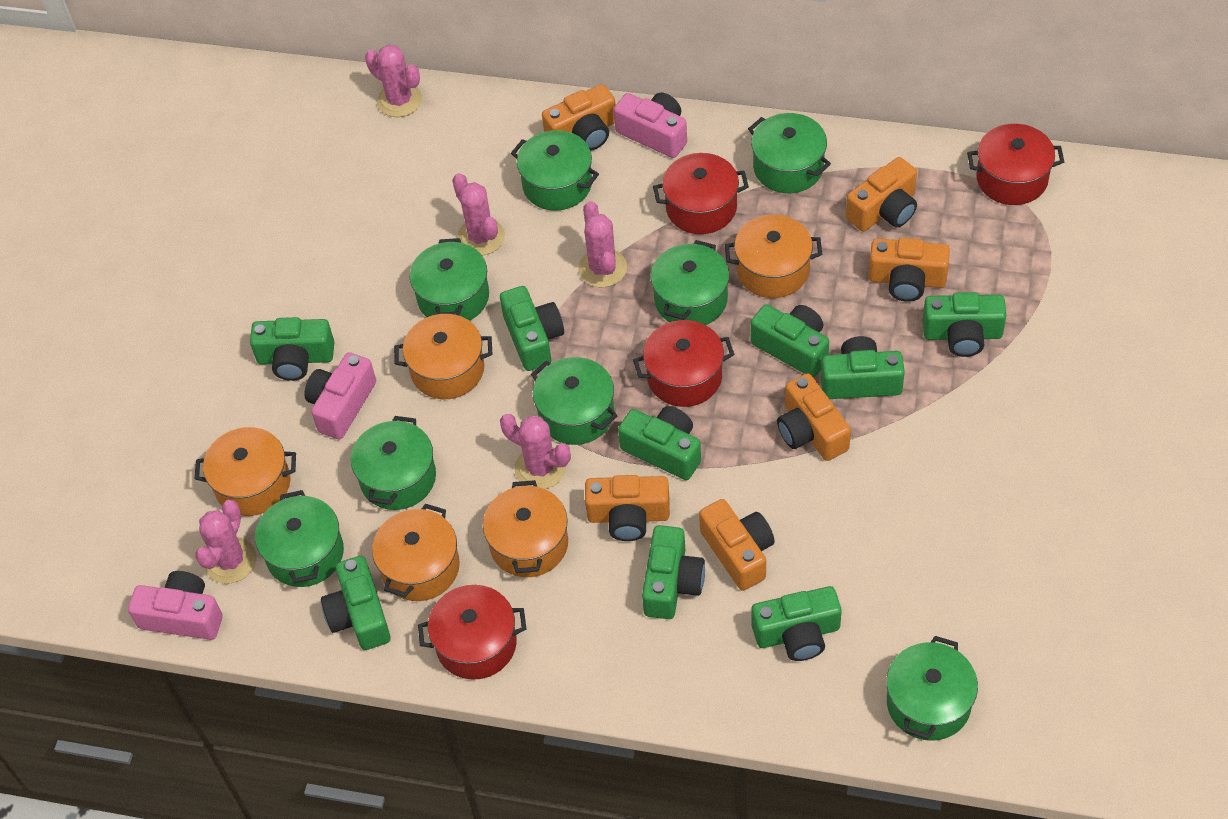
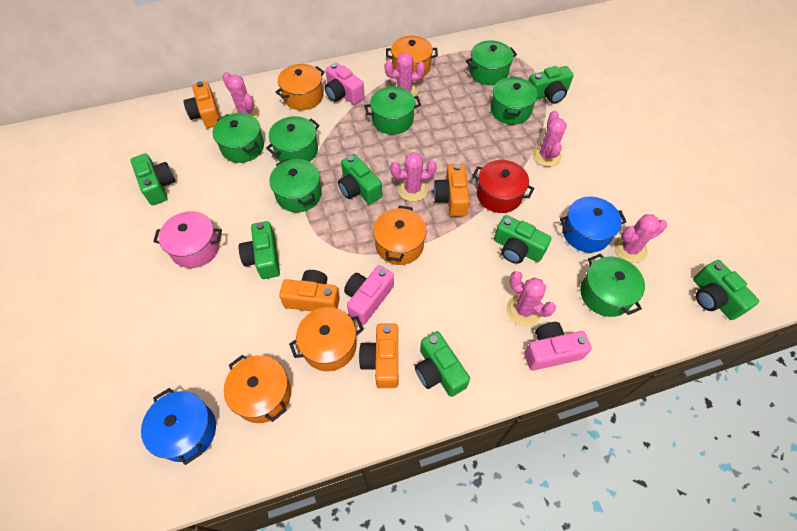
blue pot: 0 -> 2
green camera: 9 -> 7
green pot: 8 -> 7
orange camera: 6 -> 4
pink cactus: 5 -> 6
pink pot: 0 -> 1
red pot: 4 -> 1

